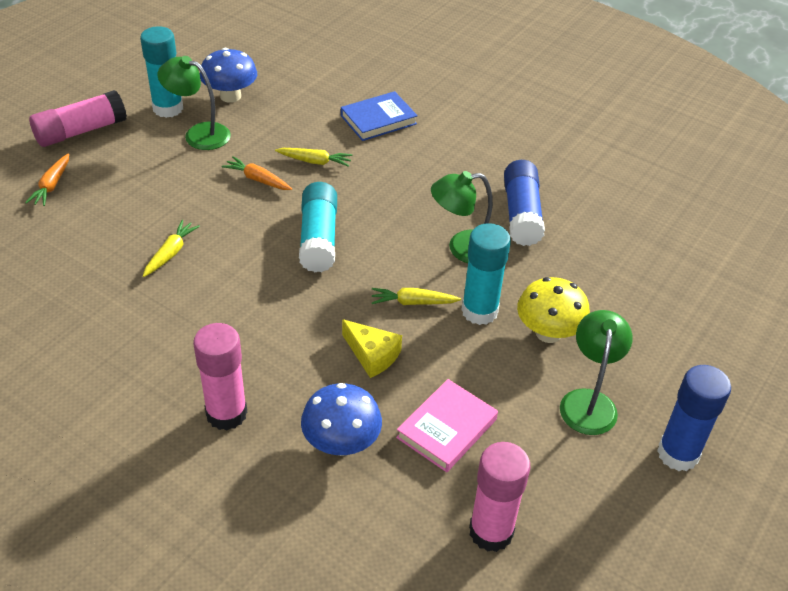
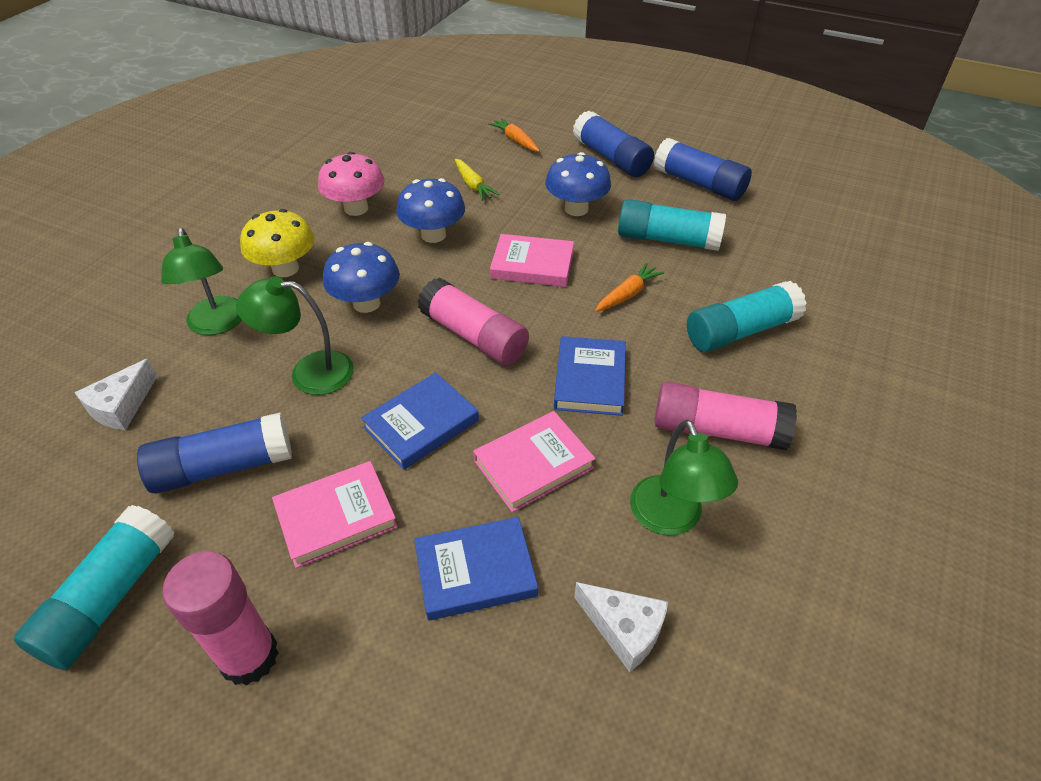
blue book: 1 -> 3
blue glue stick: 2 -> 3
blue mushroom: 2 -> 3
pink book: 1 -> 3
pink mushroom: 0 -> 1
white cheese: 0 -> 2
yellow carrot: 3 -> 1
yellow cheese: 1 -> 0

